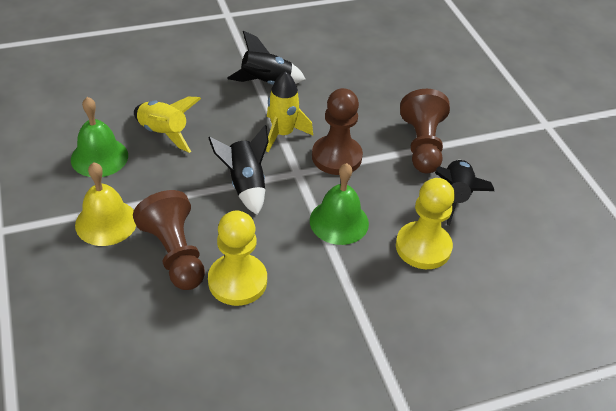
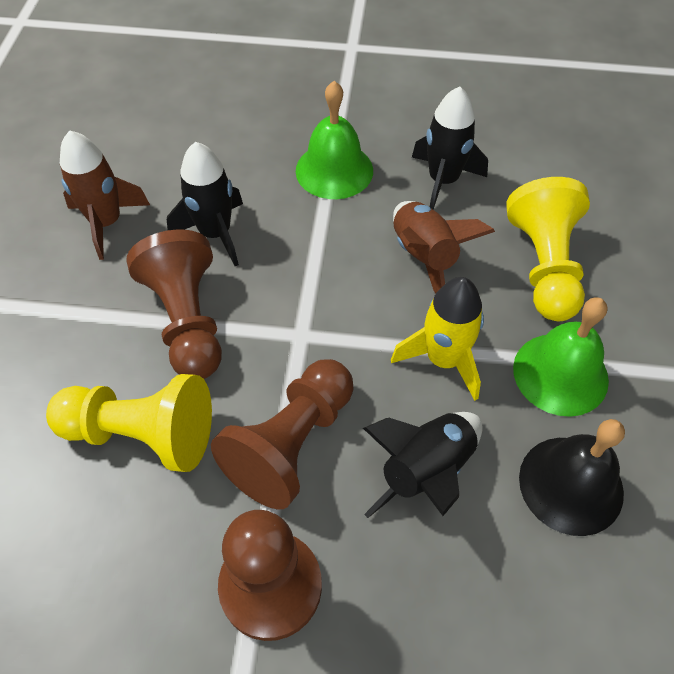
black bell: 0 -> 1
brown rocket: 0 -> 2
yellow bell: 1 -> 0
yellow rocket: 2 -> 1

